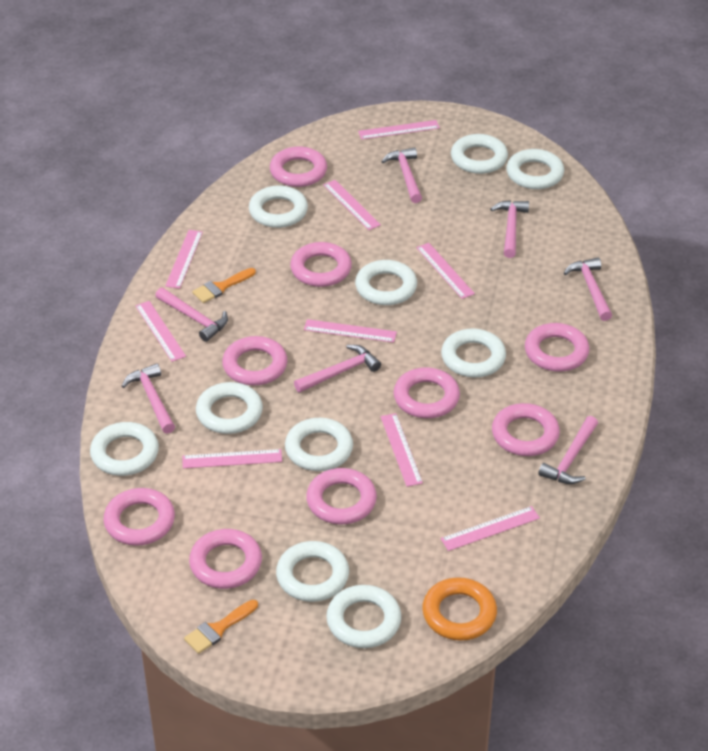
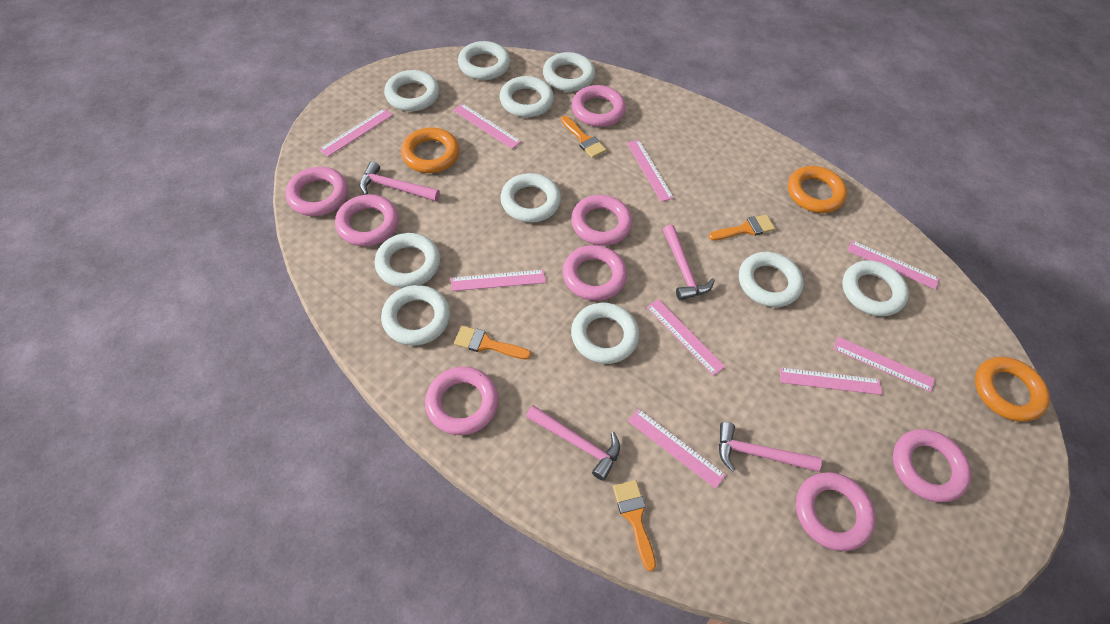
orange brush: 2 -> 4
orange ring: 1 -> 3
pink hammer: 7 -> 4
pink ring: 9 -> 8

